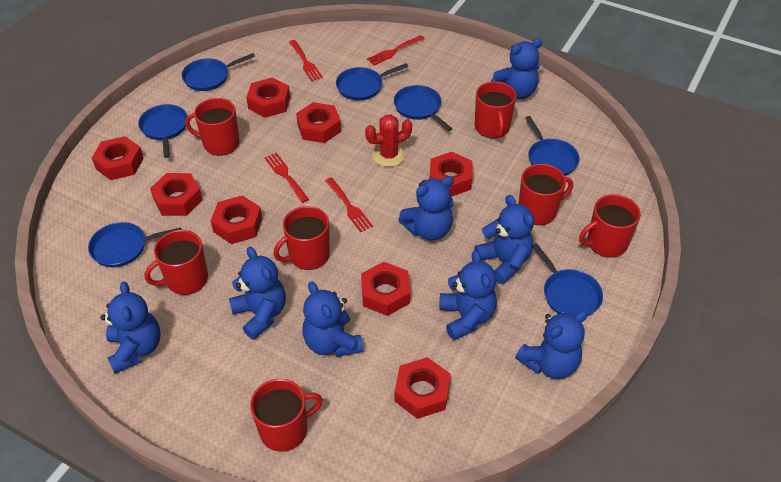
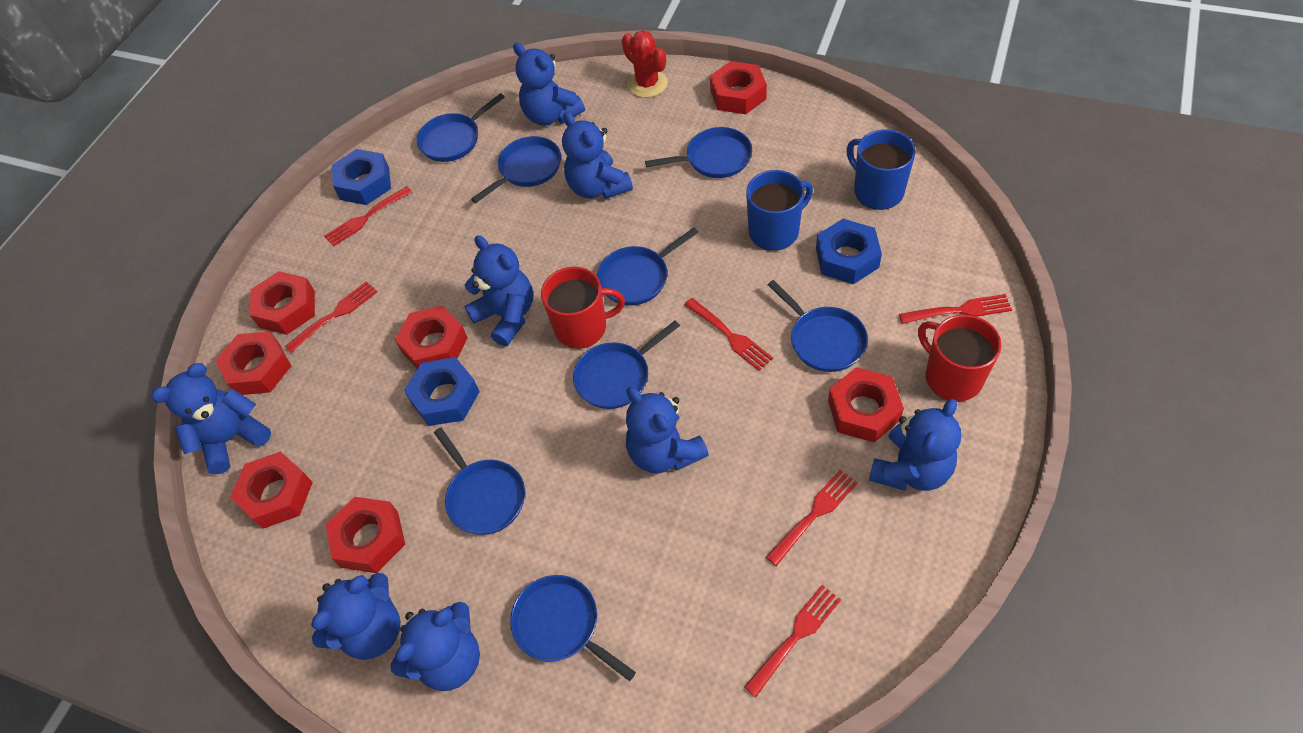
blue mug: 0 -> 2
blue nut: 0 -> 3
blue pan: 7 -> 8
red fork: 4 -> 6
red mug: 7 -> 2
red nut: 8 -> 7

